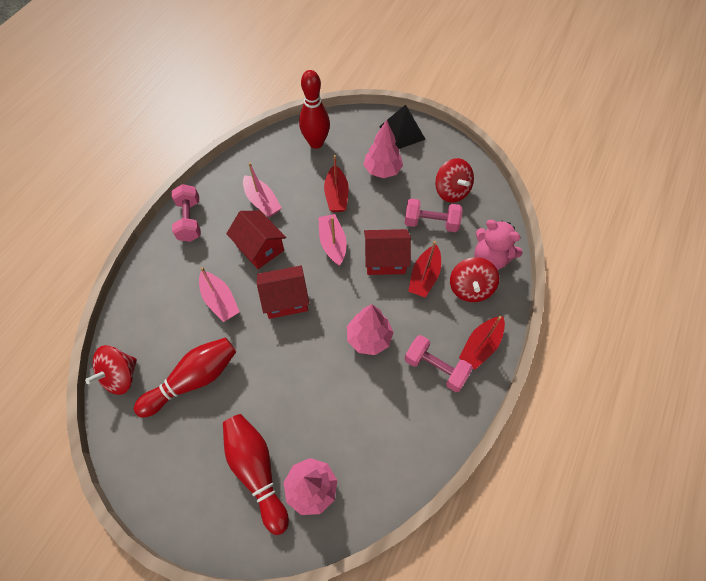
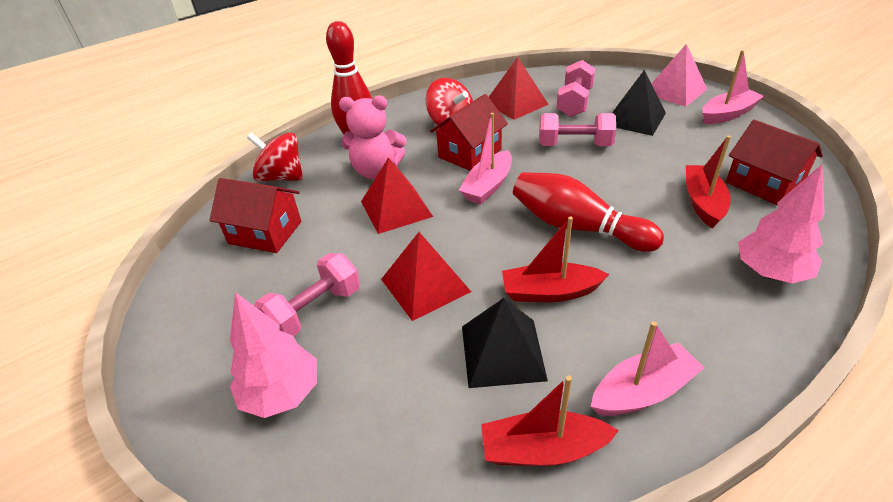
black pyramid: 1 -> 2
pink pyramid: 0 -> 1
pink tree: 3 -> 2
red bowling pin: 3 -> 2
red pyramid: 0 -> 3
red spinning top: 3 -> 2

